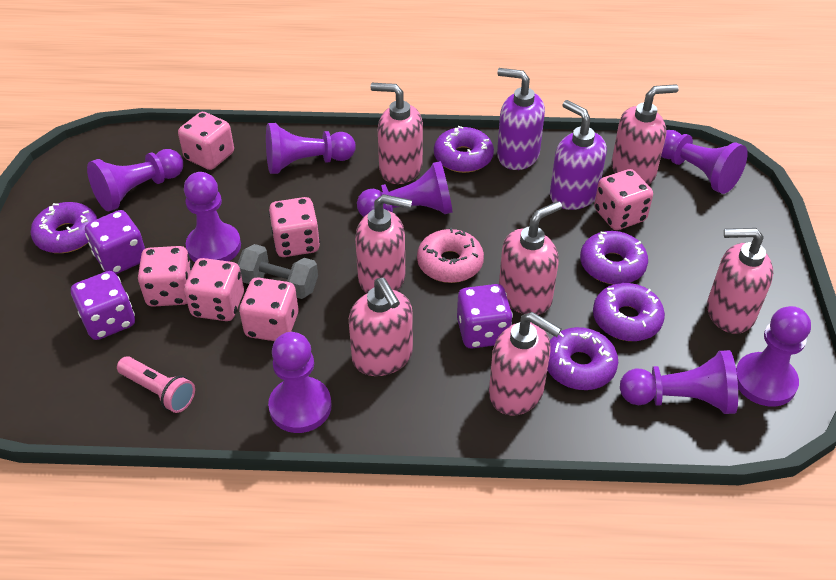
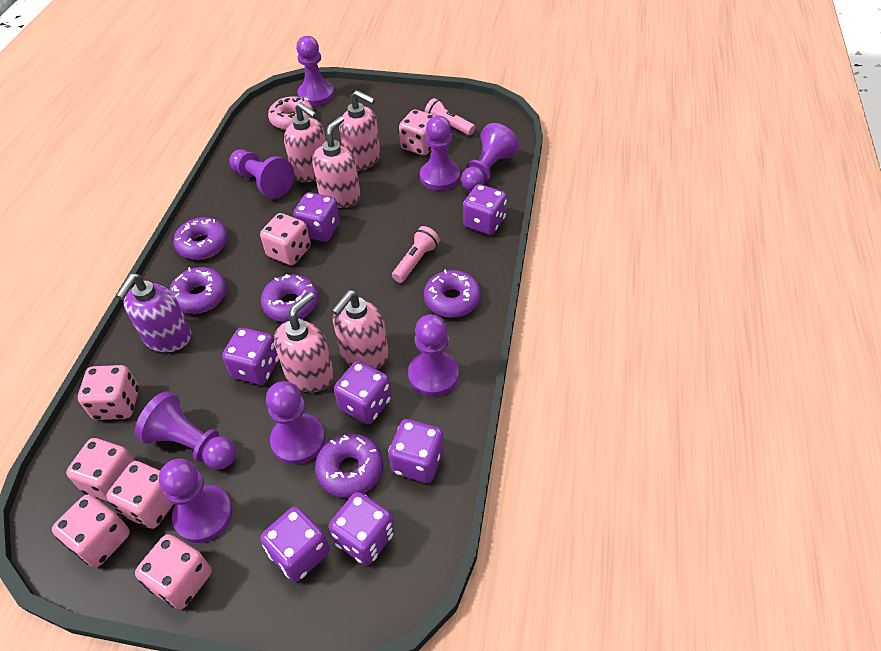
grey dumbbell: 1 -> 0
pink dice: 6 -> 7
pink flashlight: 1 -> 2
pink soap dispenser: 7 -> 5
purple dice: 3 -> 7
purple soap dispenser: 2 -> 1

